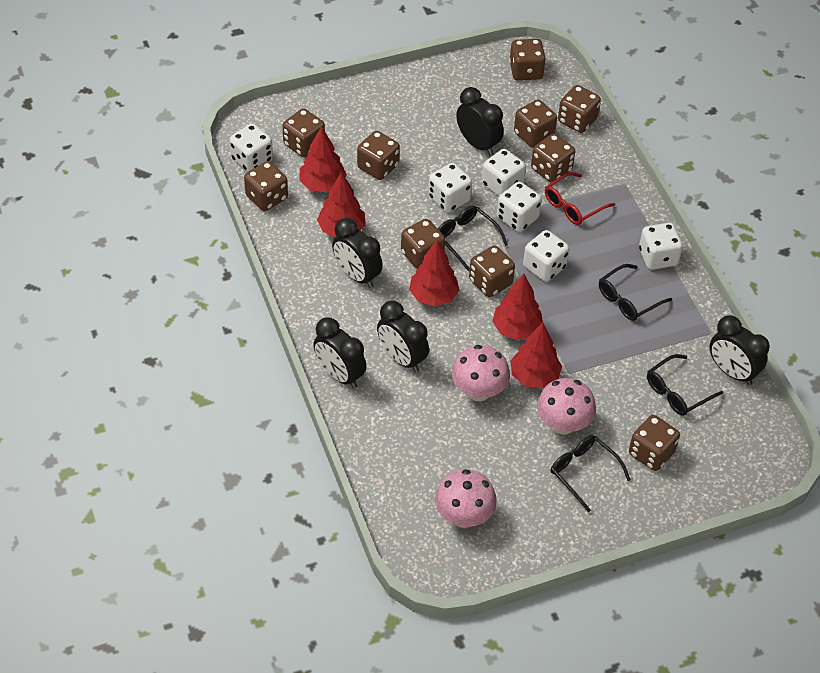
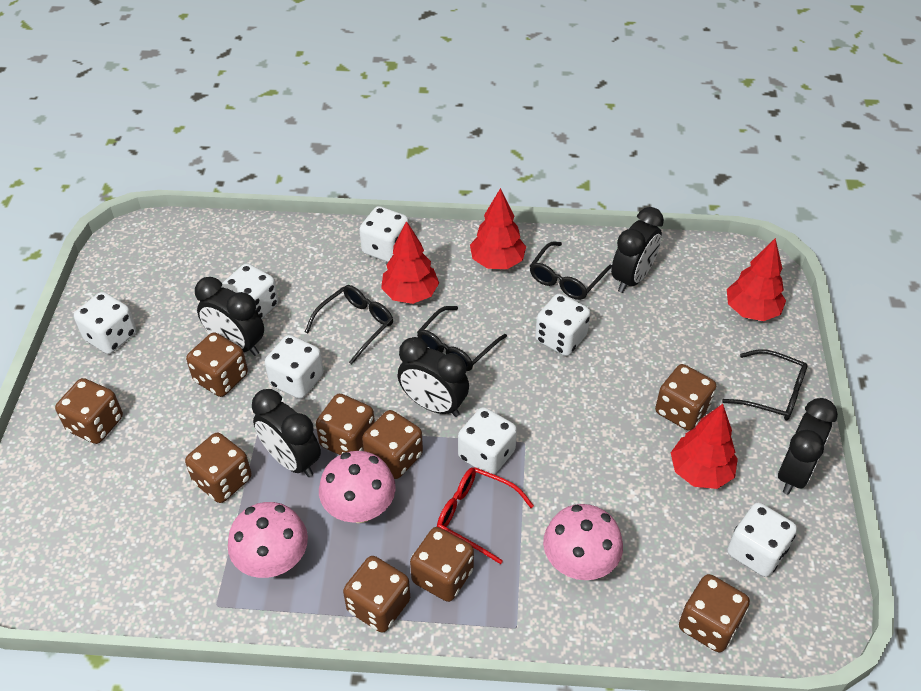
brown dice: 10 -> 9
red tree: 5 -> 4
white dice: 6 -> 7

